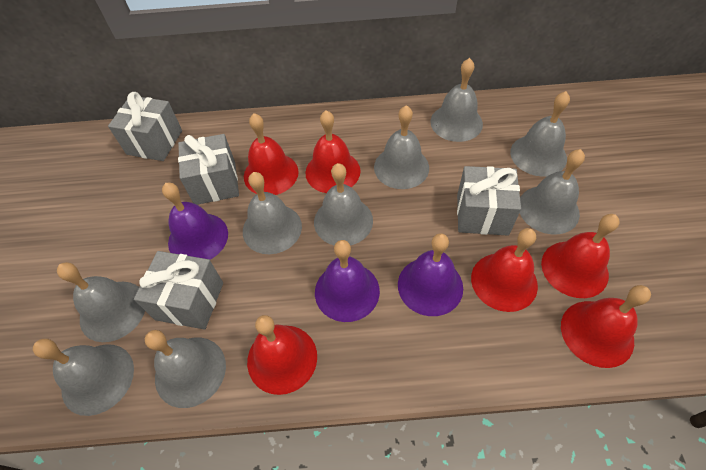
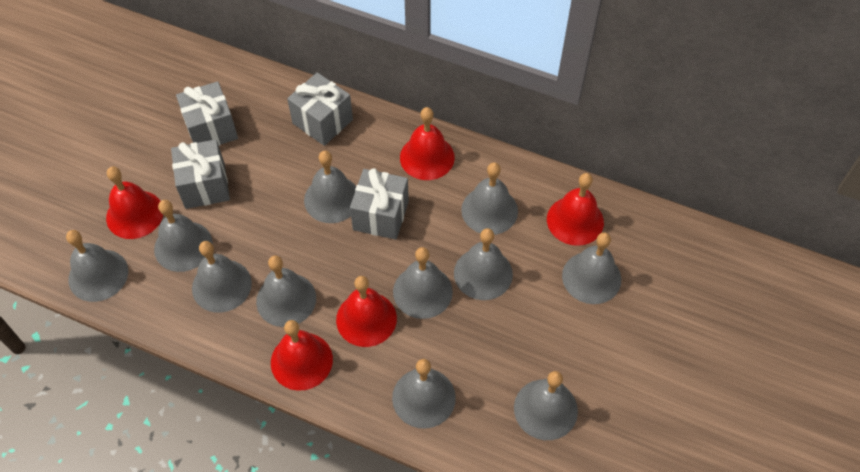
grey bell: 9 -> 11
purple bell: 3 -> 0
red bell: 6 -> 5

